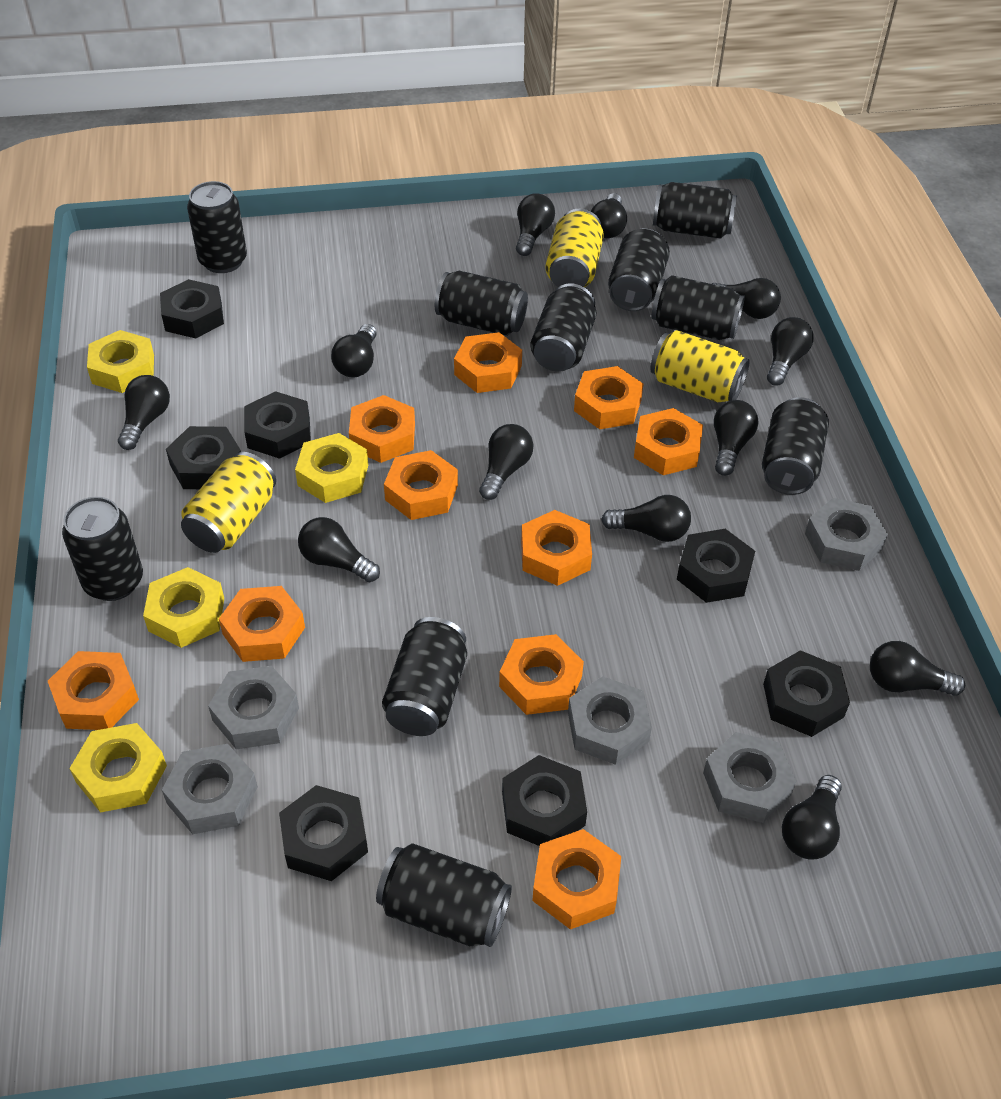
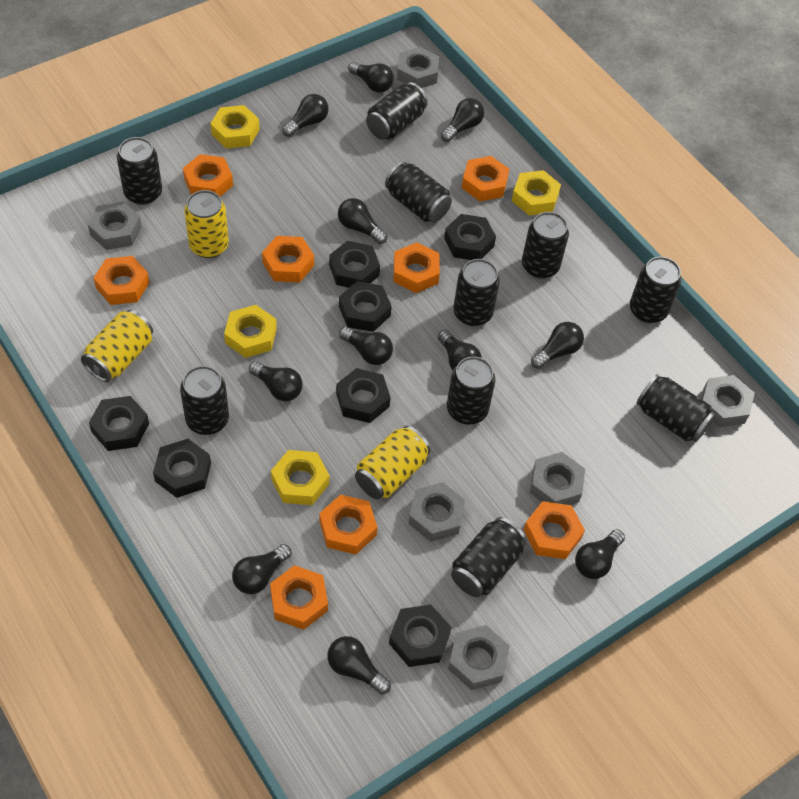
black light bulb: 12 -> 11
grey nut: 5 -> 6
orange nut: 10 -> 8

